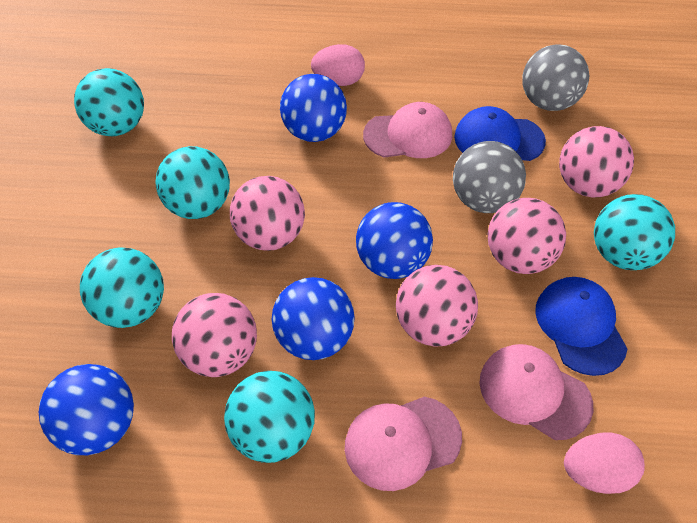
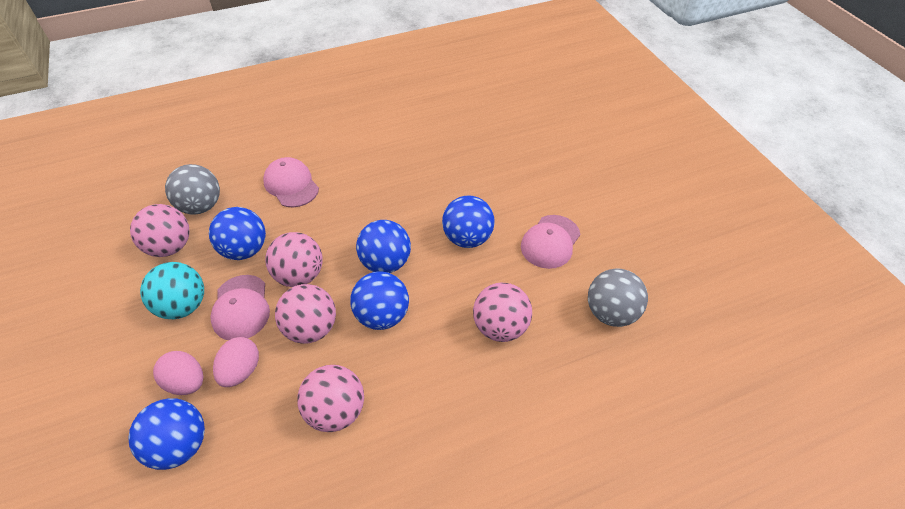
blue ball: 4 -> 5
blue cap: 2 -> 0
turquoise ball: 5 -> 1

